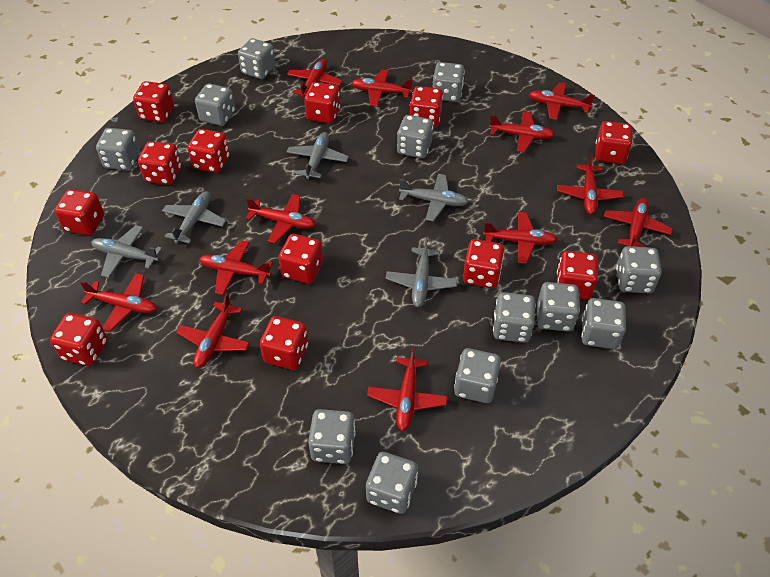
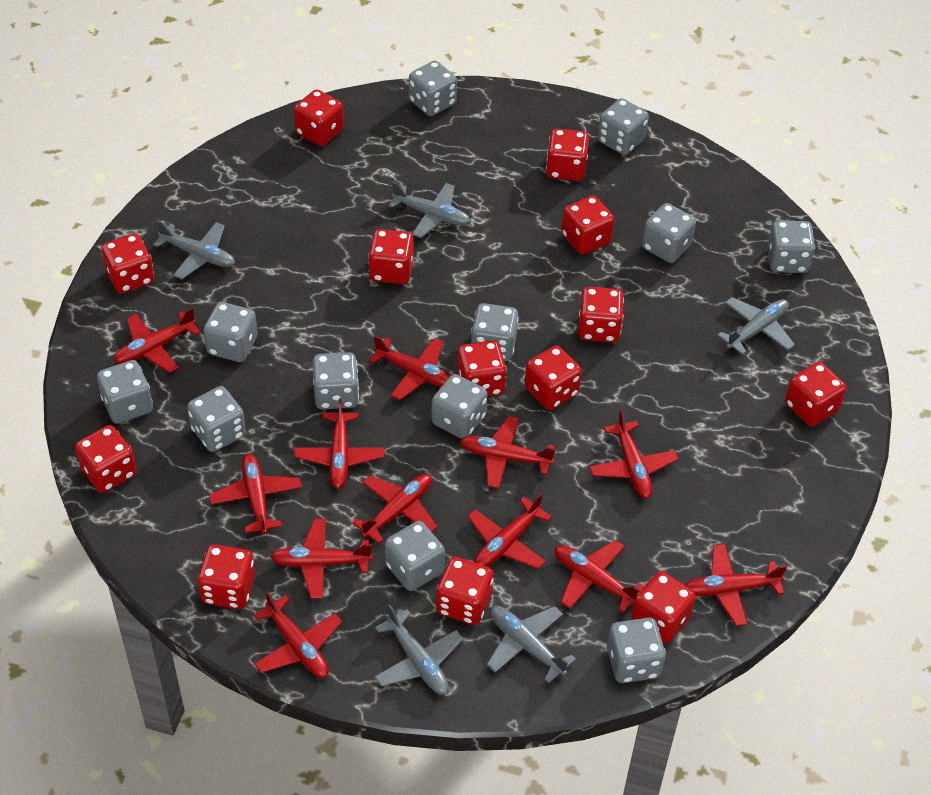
red dice: 12 -> 13

